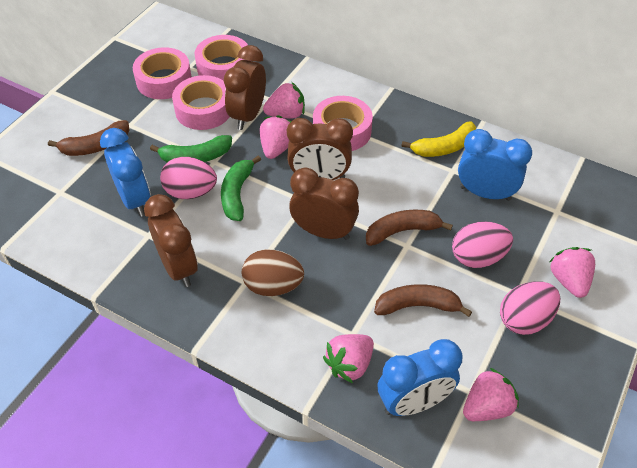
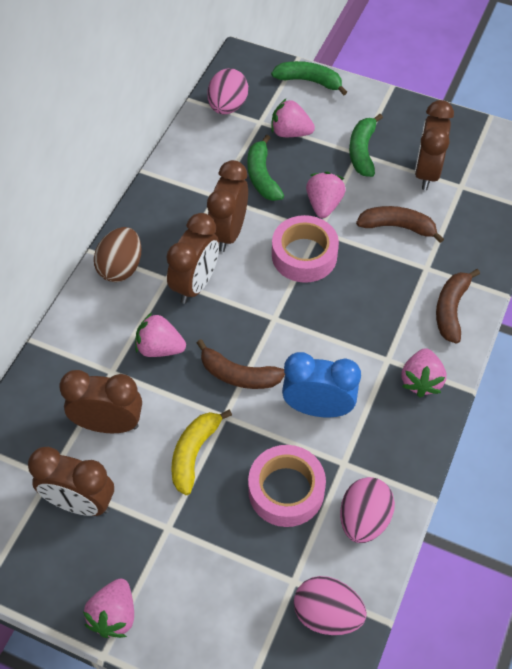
blue clock: 3 -> 1
brown clock: 4 -> 5
green banana: 2 -> 3
pink tape: 4 -> 2

